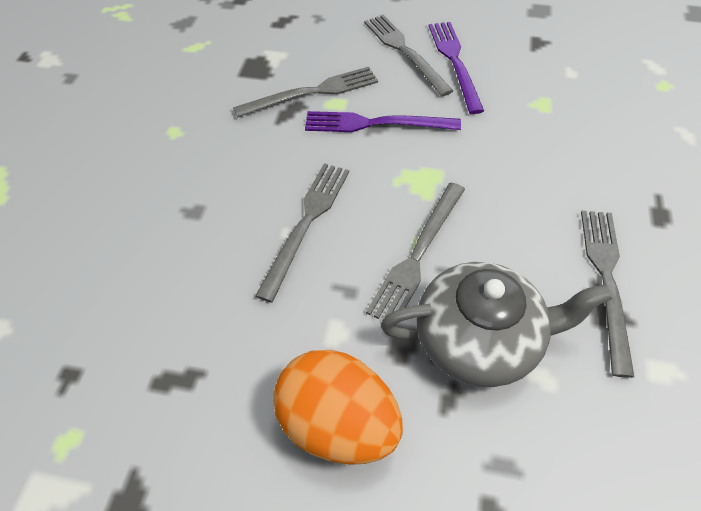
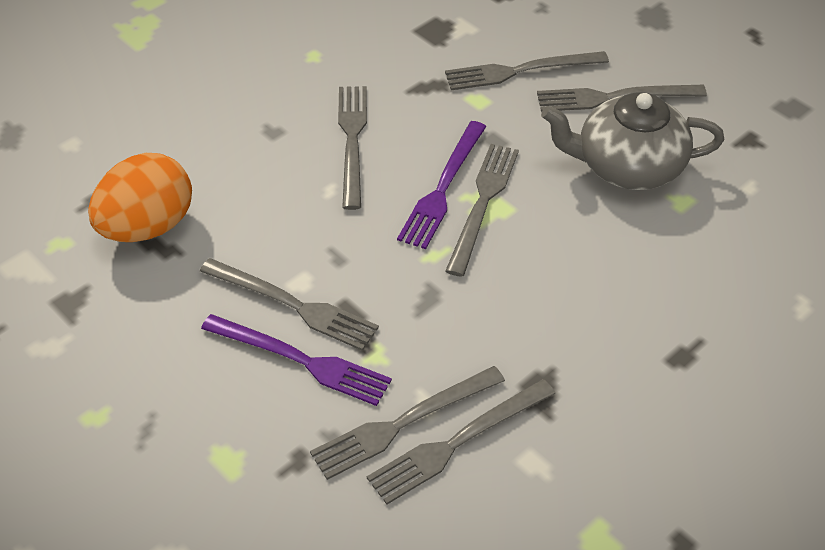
grey fork: 5 -> 7

